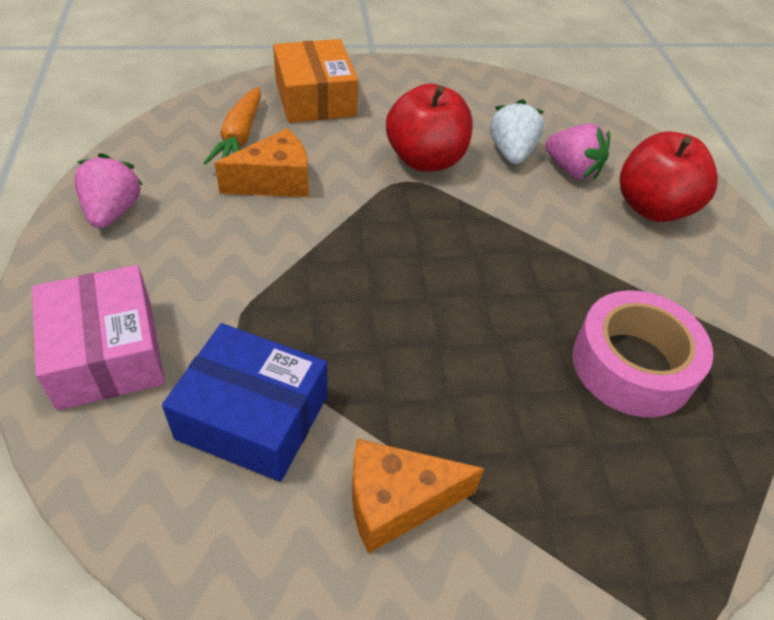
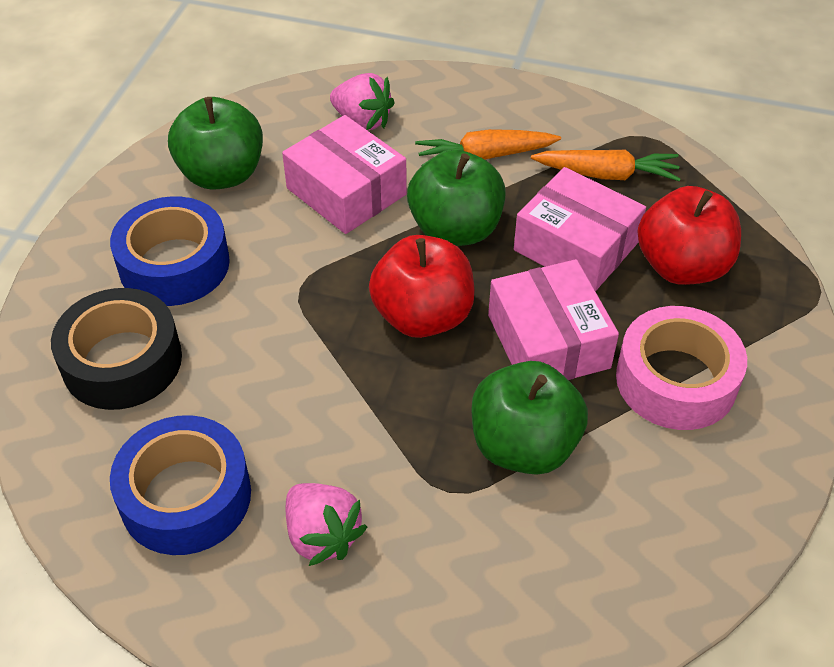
black tape: 0 -> 1
blue box: 1 -> 0
blue tape: 0 -> 2
green apple: 0 -> 3
orange box: 1 -> 0
orange carrot: 1 -> 2
orange cheese: 2 -> 0
pink box: 1 -> 3
white strawberry: 1 -> 0

